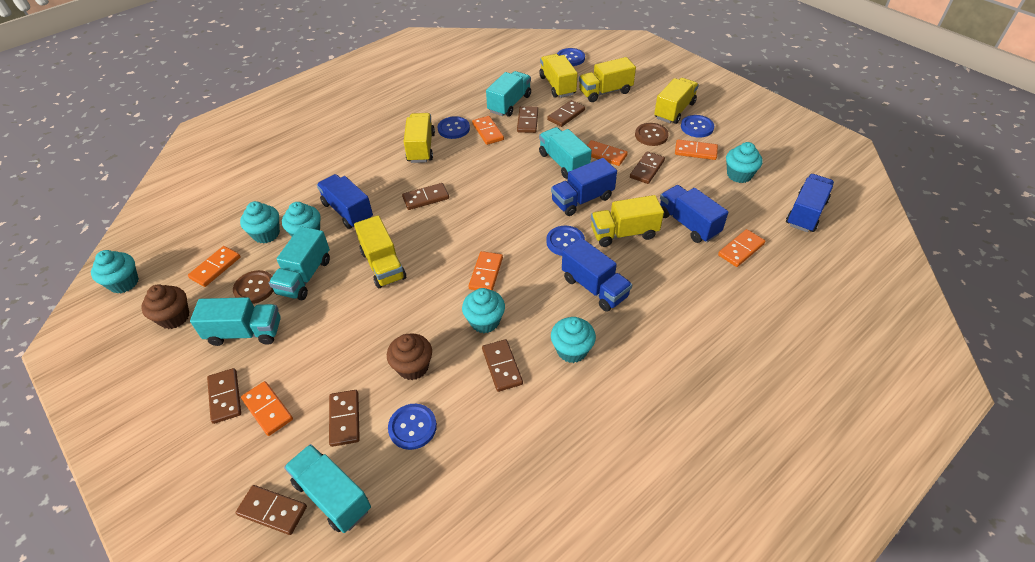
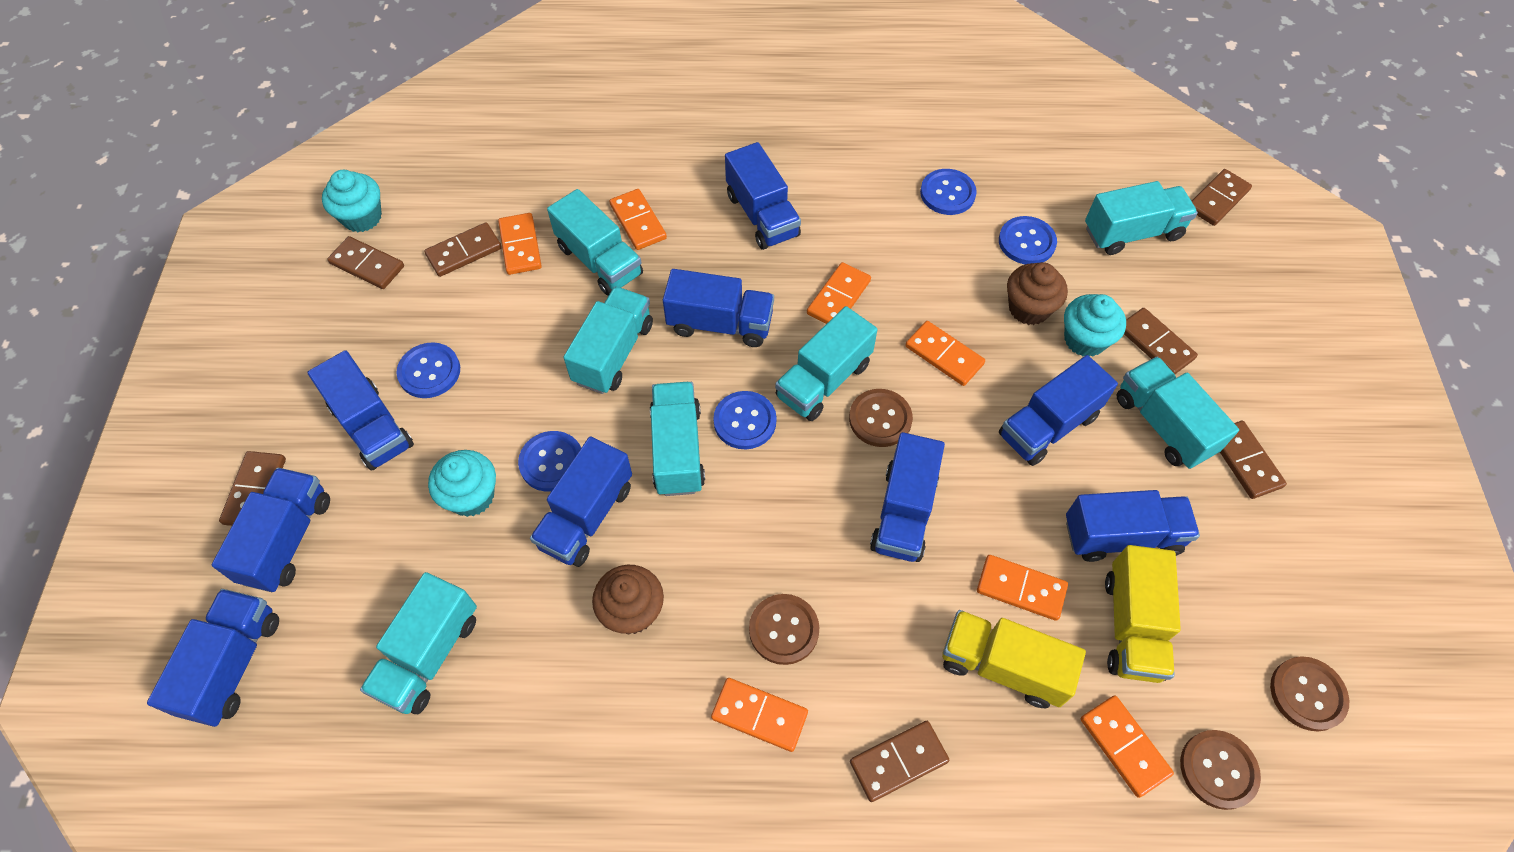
blue truck: 5 -> 9
brown button: 2 -> 4
brown domino: 8 -> 7
turquoise cupcake: 6 -> 3
turquoise truck: 5 -> 7
yellow truck: 6 -> 2

